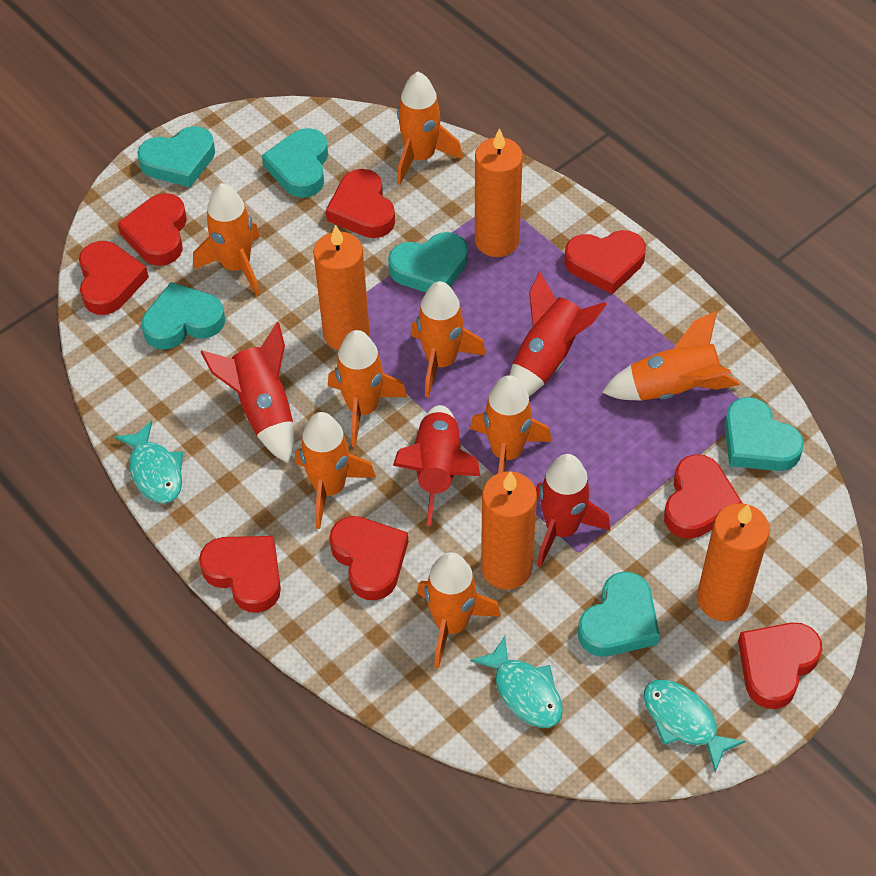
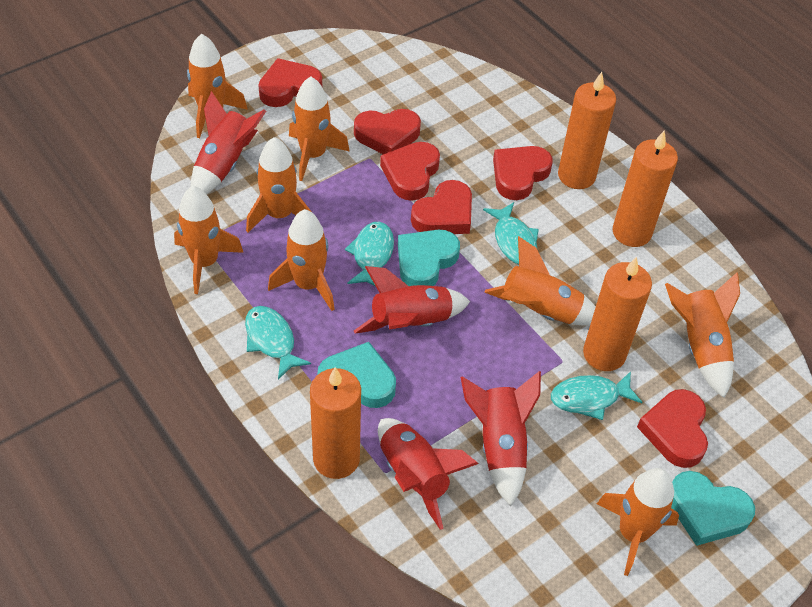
red heart: 8 -> 6
turquoise fish: 3 -> 4
turquoise heart: 6 -> 3

